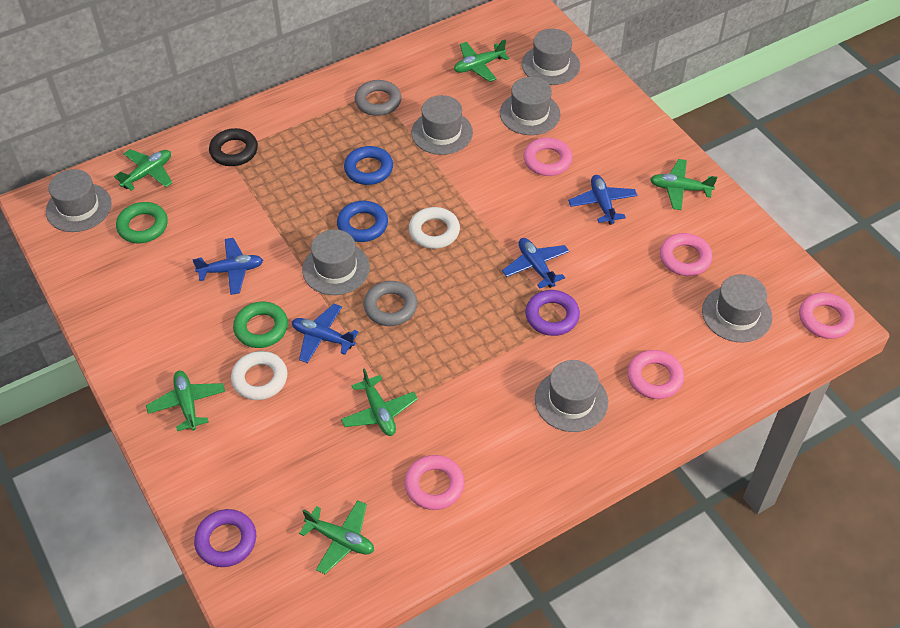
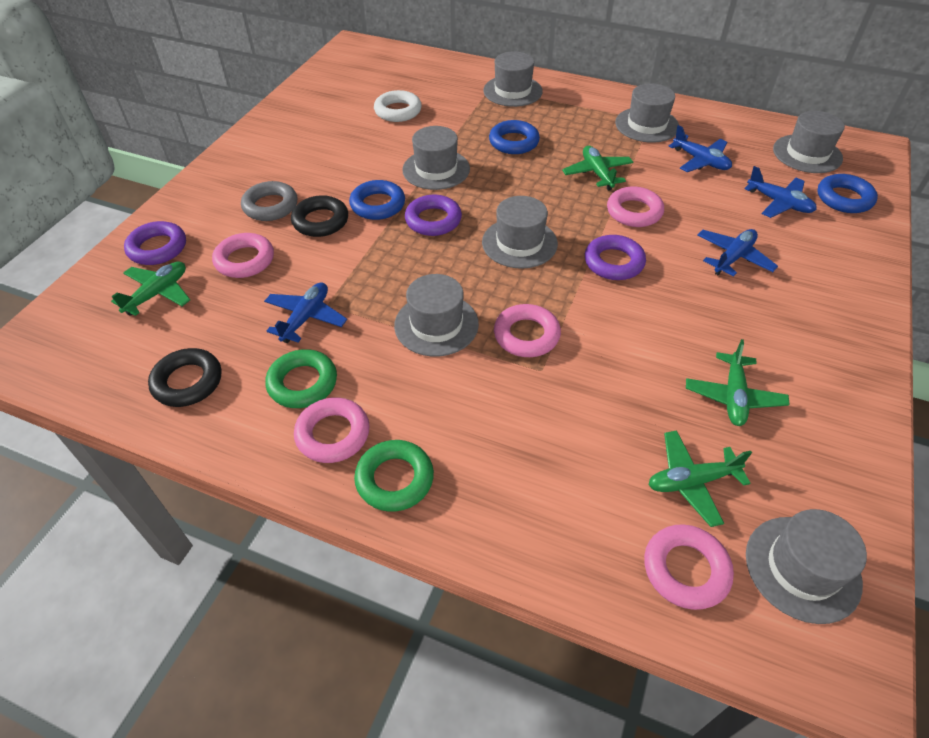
black ring: 1 -> 2
blue ring: 2 -> 3
green plane: 6 -> 4
grey ring: 2 -> 1
purple ring: 2 -> 3
white ring: 2 -> 1

